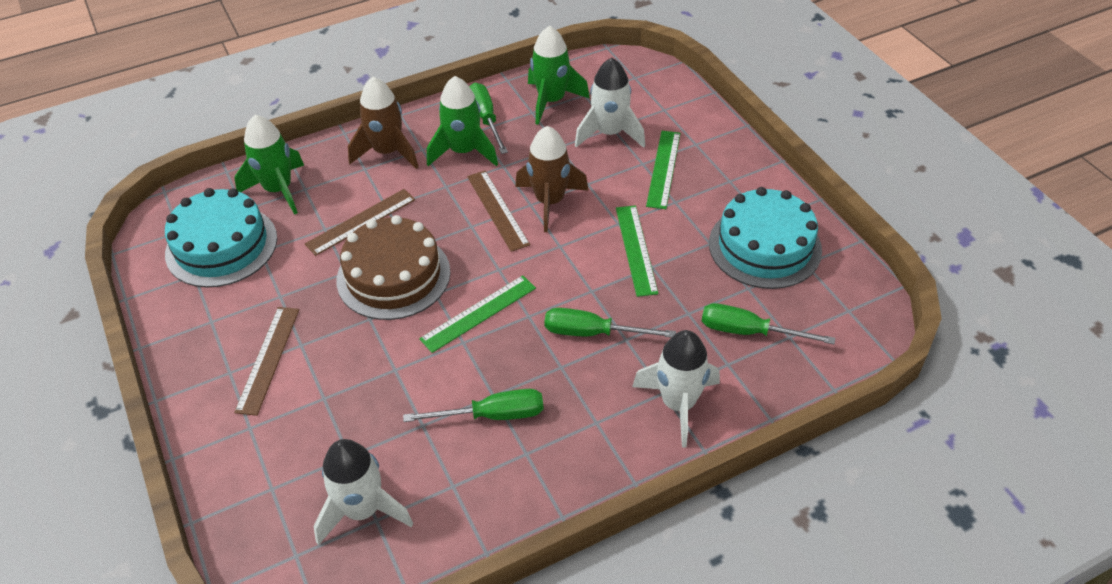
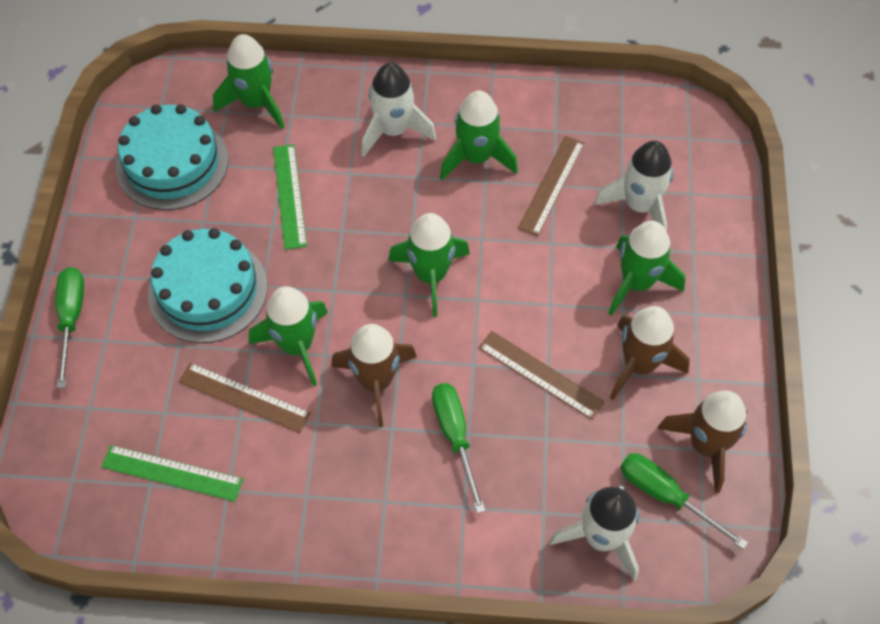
brown cake: 1 -> 0
brown rocket: 2 -> 3
green rocket: 3 -> 5
green ruler: 3 -> 2
green screwdriver: 4 -> 3

